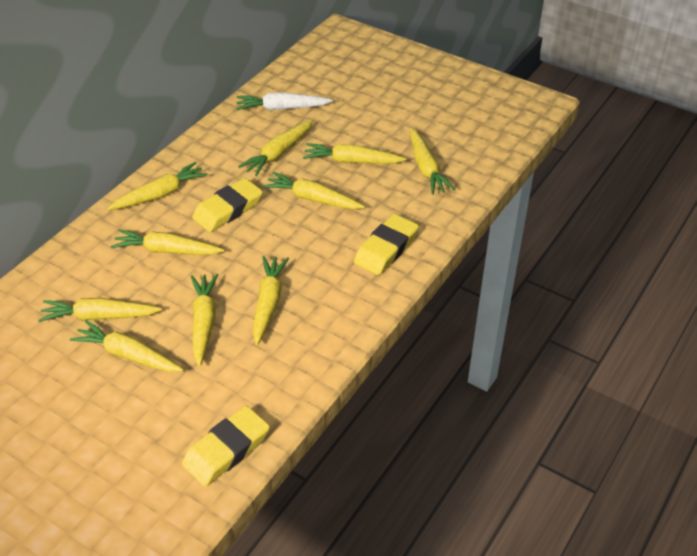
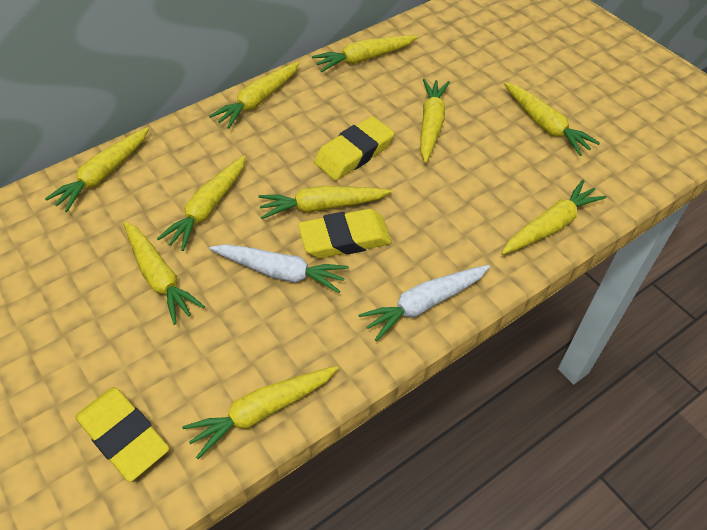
white carrot: 1 -> 2

